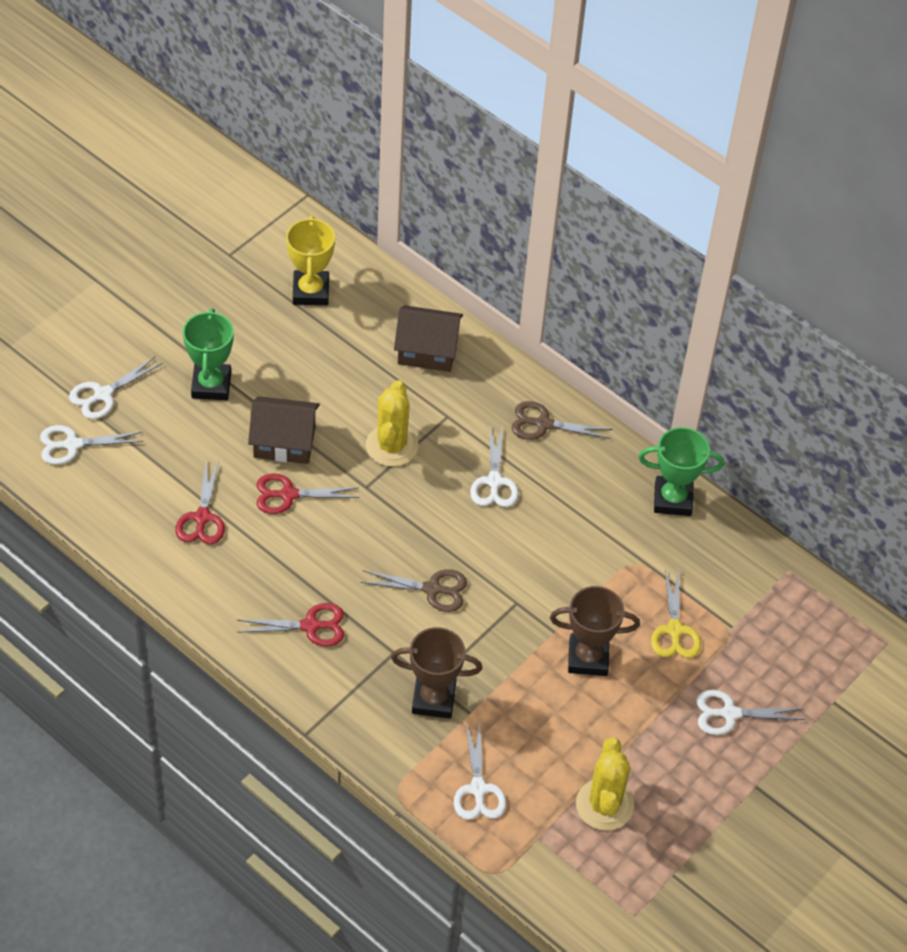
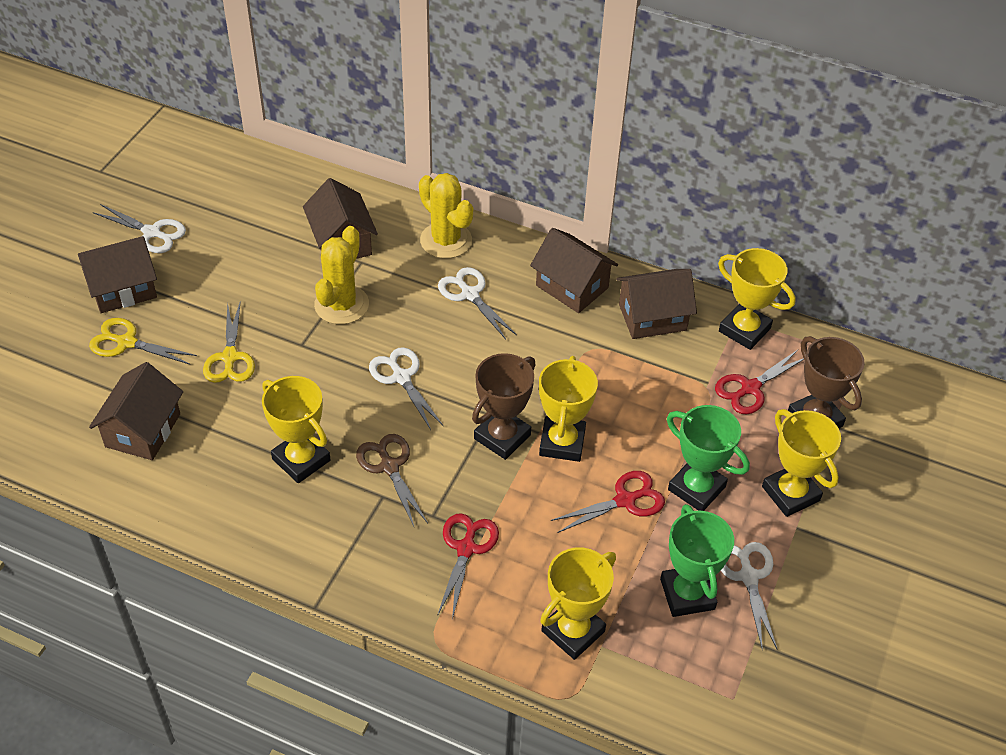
brown house: 2 -> 5
brown scissors: 2 -> 1
white scissors: 5 -> 4
yellow scissors: 1 -> 2
yellow trophy: 1 -> 5

